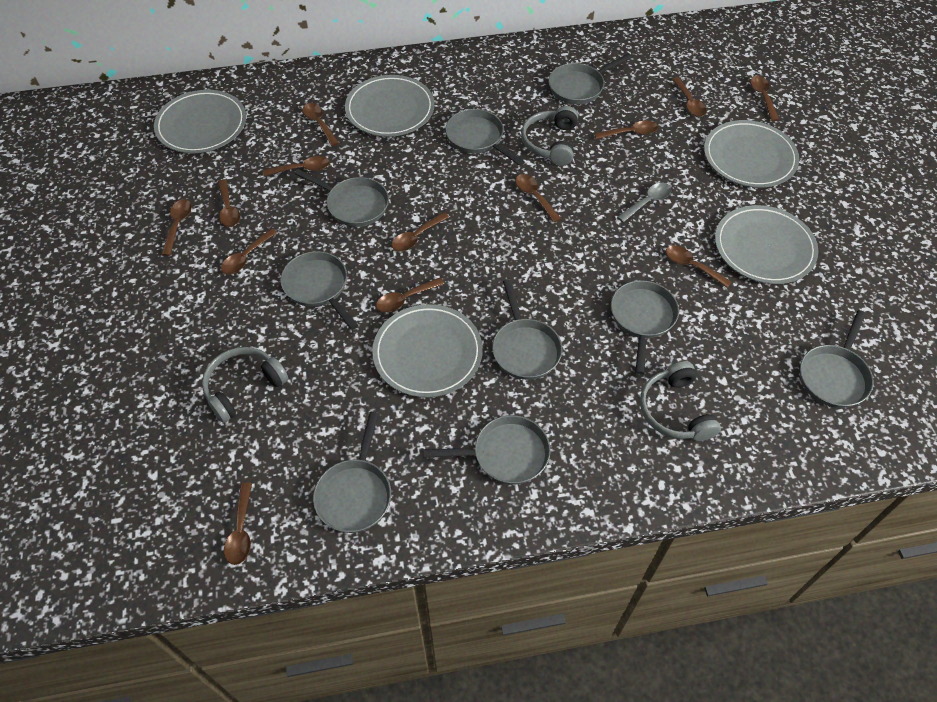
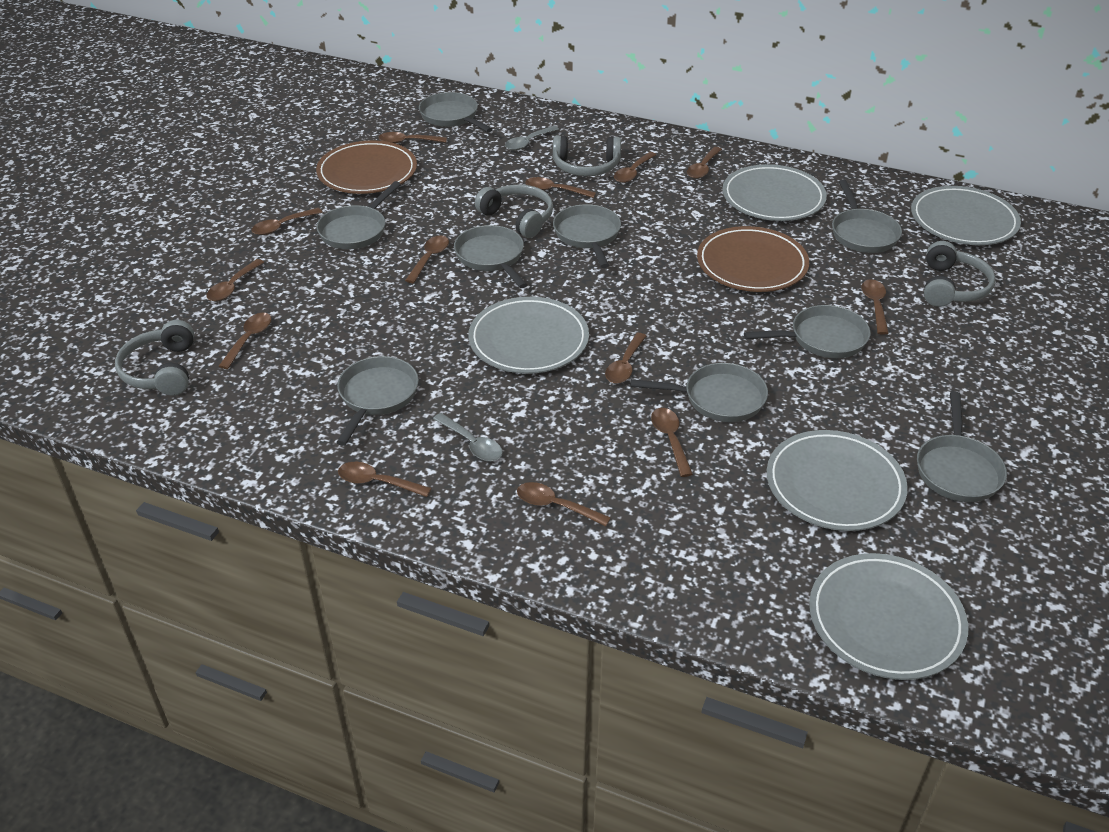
brown plate: 0 -> 2
grey headphones: 3 -> 4
grey spoon: 1 -> 2

